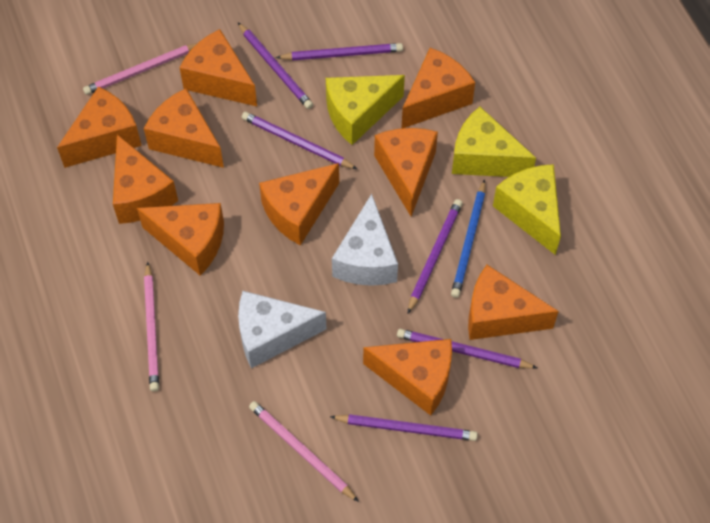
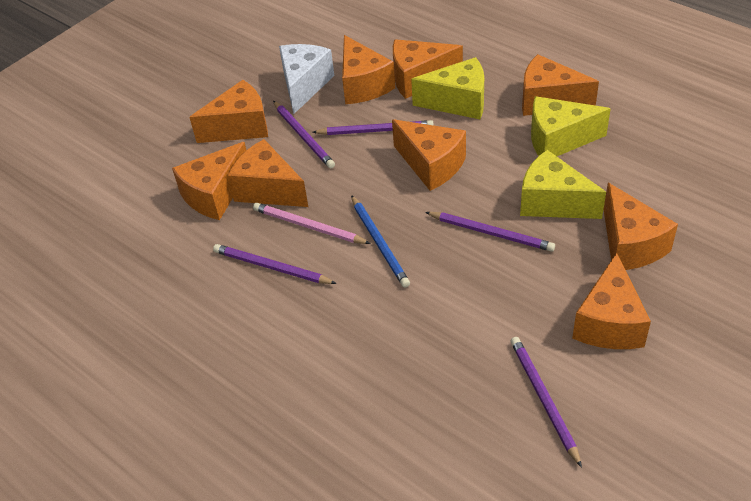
orange cheese: 10 -> 9
pink pencil: 3 -> 1
purple pencil: 6 -> 5
white cheese: 2 -> 1

